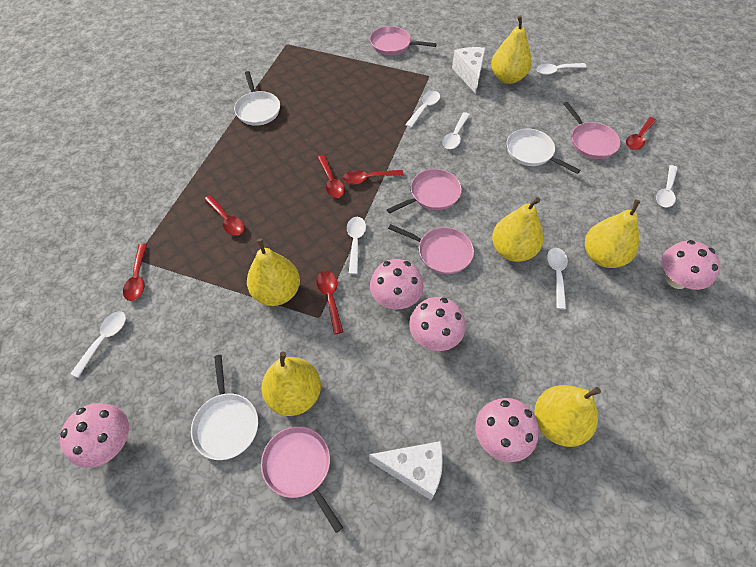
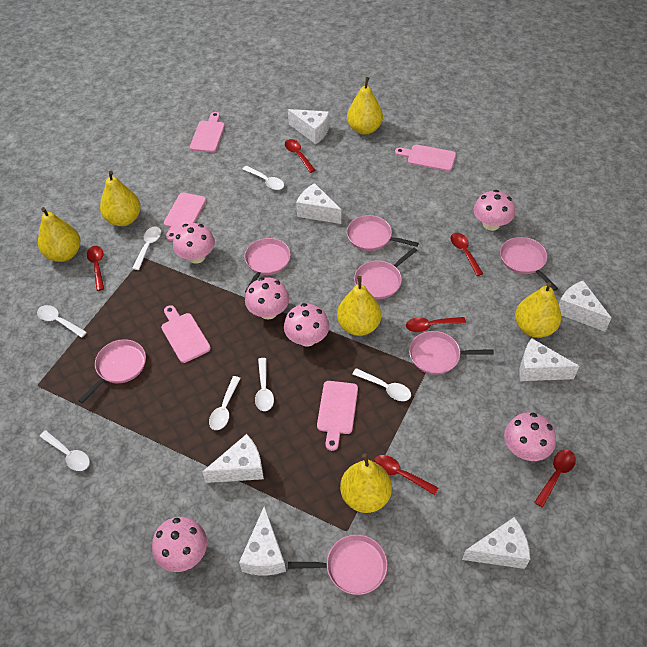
pink cutting board: 0 -> 5
pink mushroom: 5 -> 6
pink pan: 5 -> 7
white cheese: 2 -> 7
white pan: 3 -> 0

